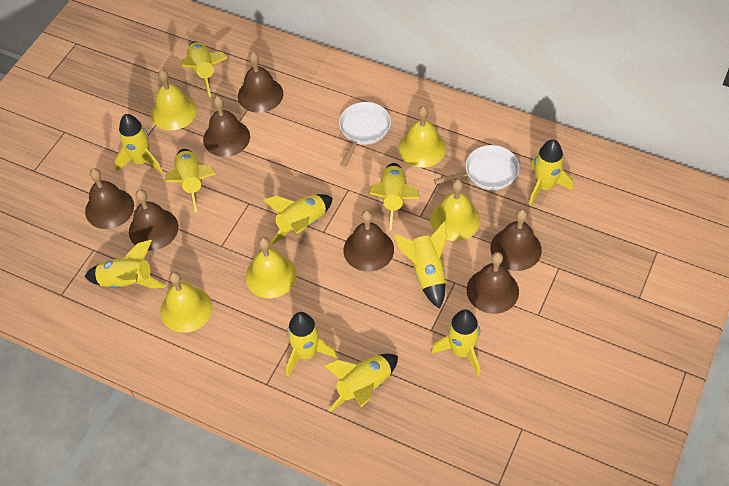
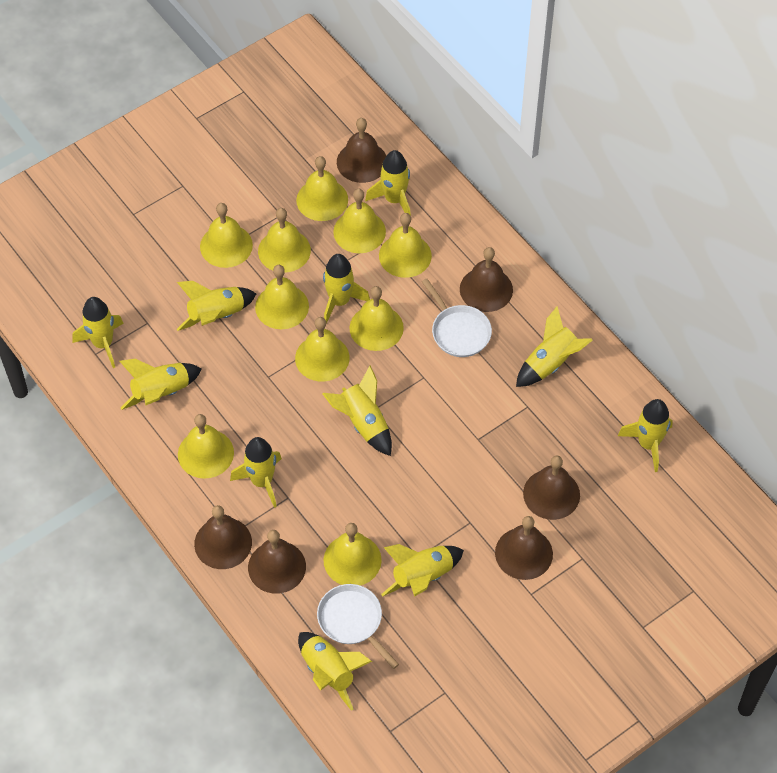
brown bell: 7 -> 6
yellow bell: 5 -> 10

